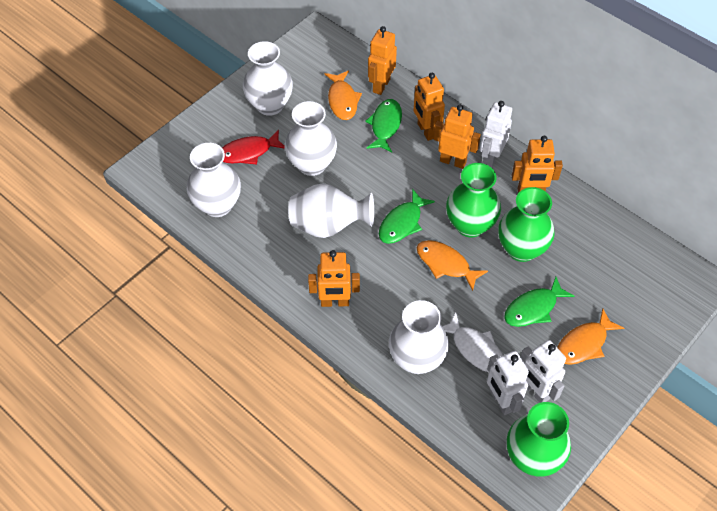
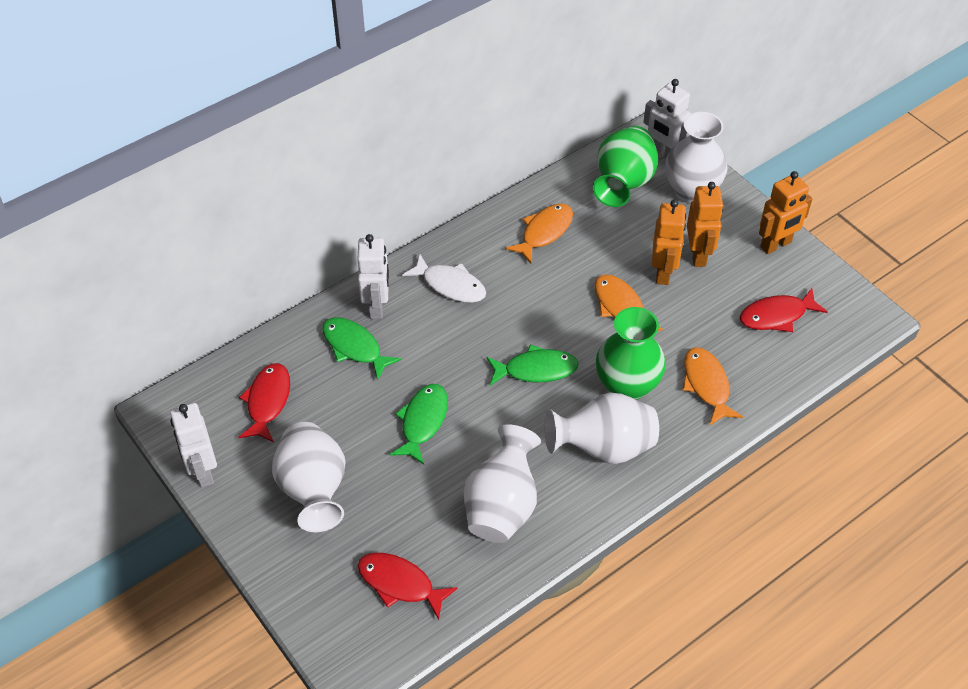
green vase: 3 -> 2
orange robot: 5 -> 3
red fish: 1 -> 3
white vase: 5 -> 4

